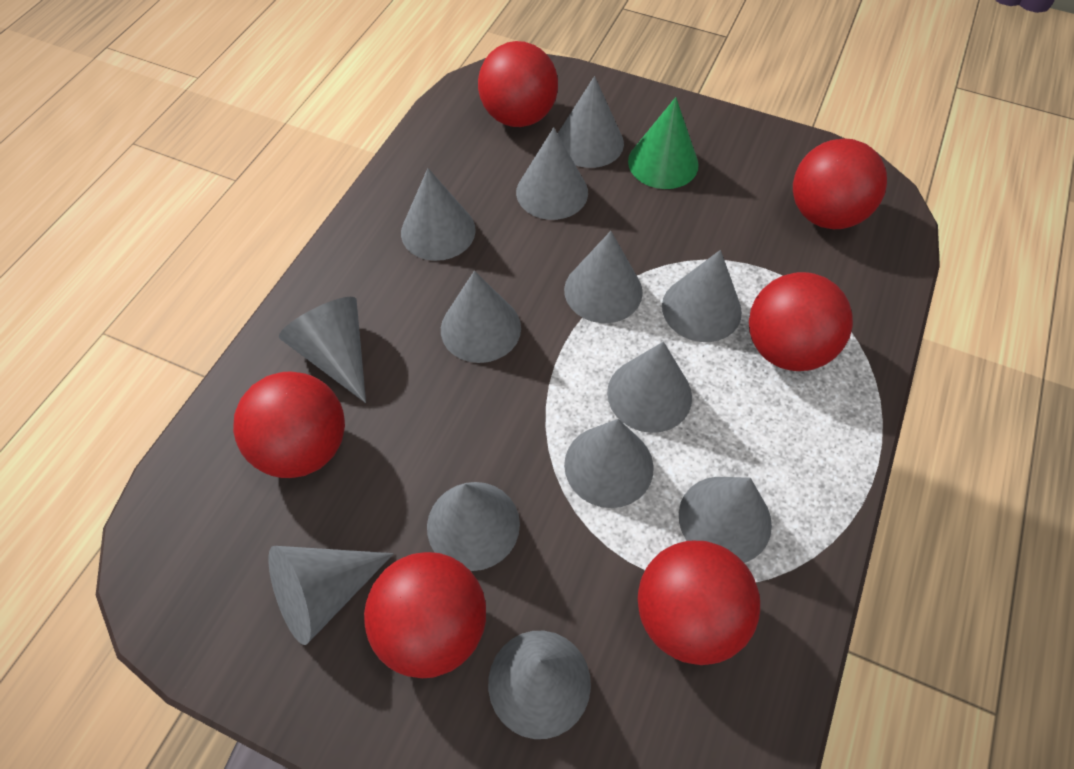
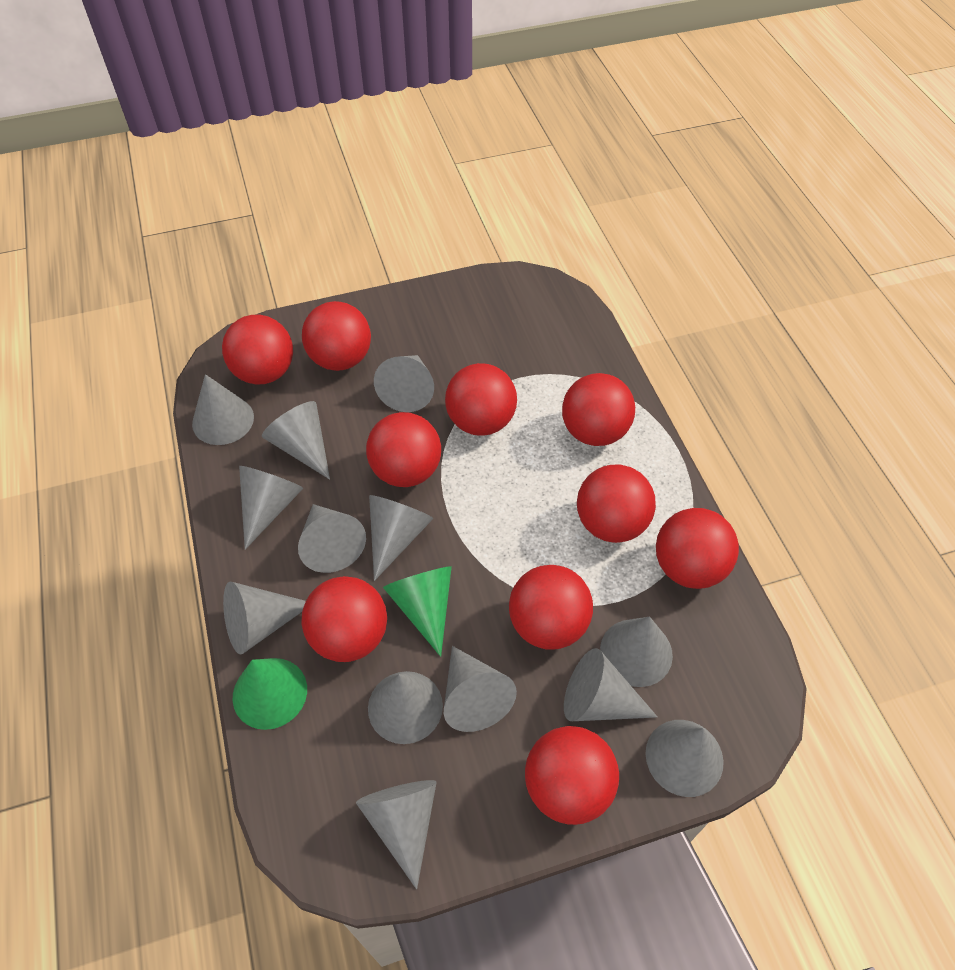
green cone: 1 -> 2
red ball: 6 -> 10

